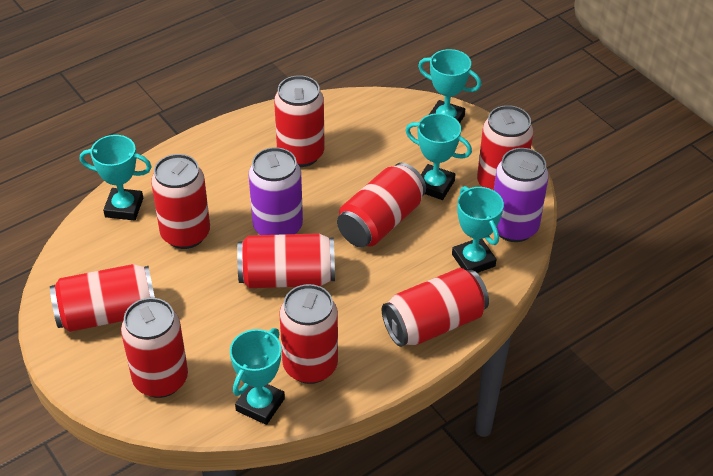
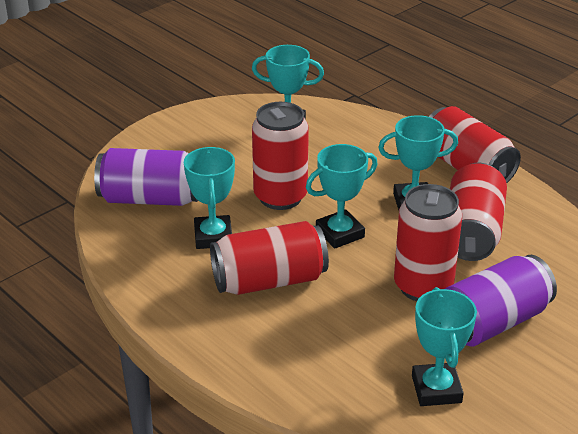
red can: 9 -> 5

